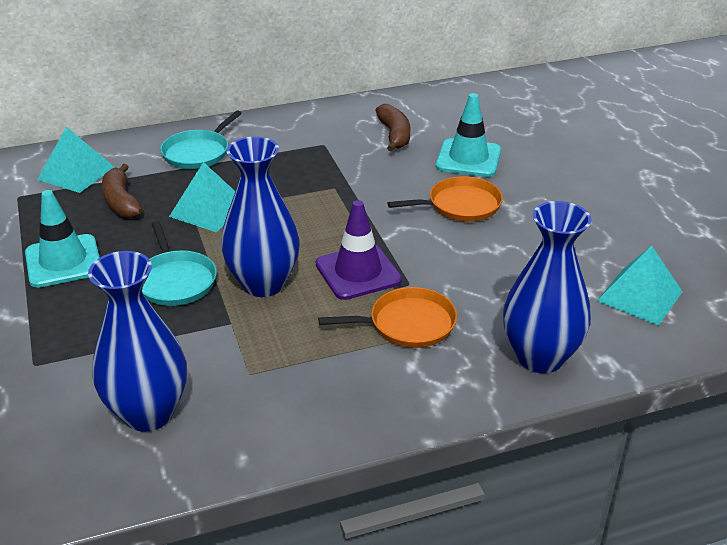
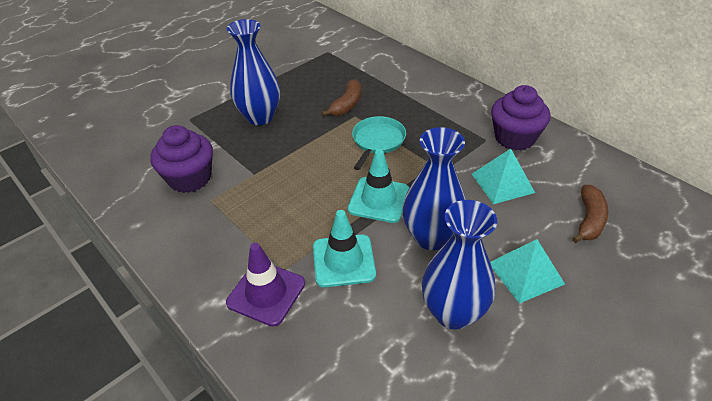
orange pan: 2 -> 0
purple cupcake: 0 -> 2
turquoise pan: 2 -> 1
turquoise pyramid: 3 -> 2

